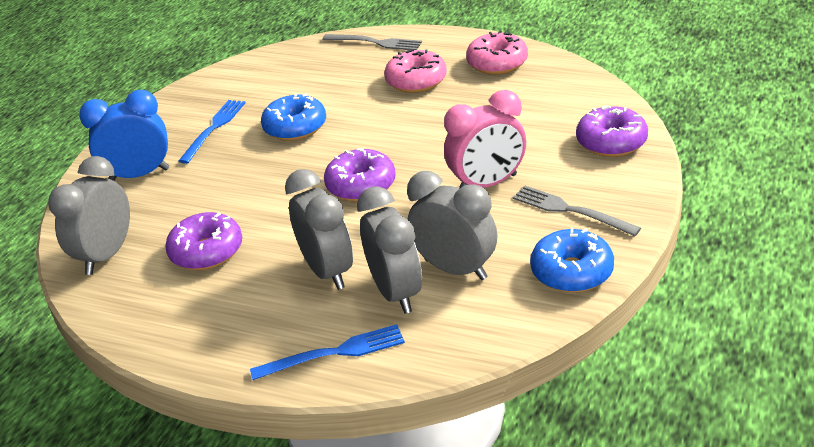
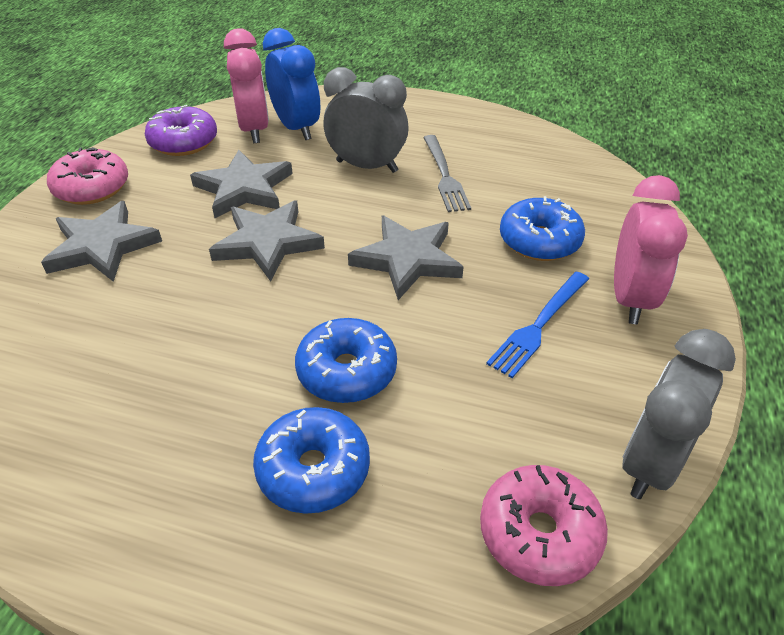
blue donut: 2 -> 3
blue fork: 2 -> 1
grey clock: 4 -> 2
grey fork: 2 -> 1
grey star: 0 -> 4
pink clock: 1 -> 2
purple donut: 3 -> 1

